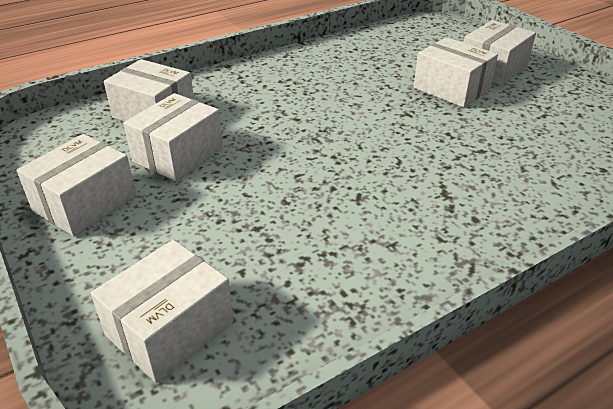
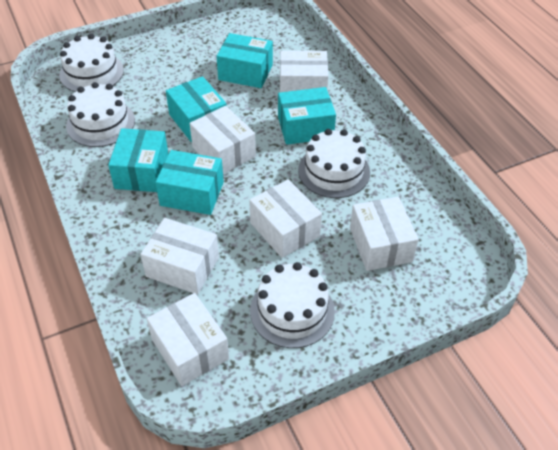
turquoise box: 0 -> 5
white cake: 0 -> 4

